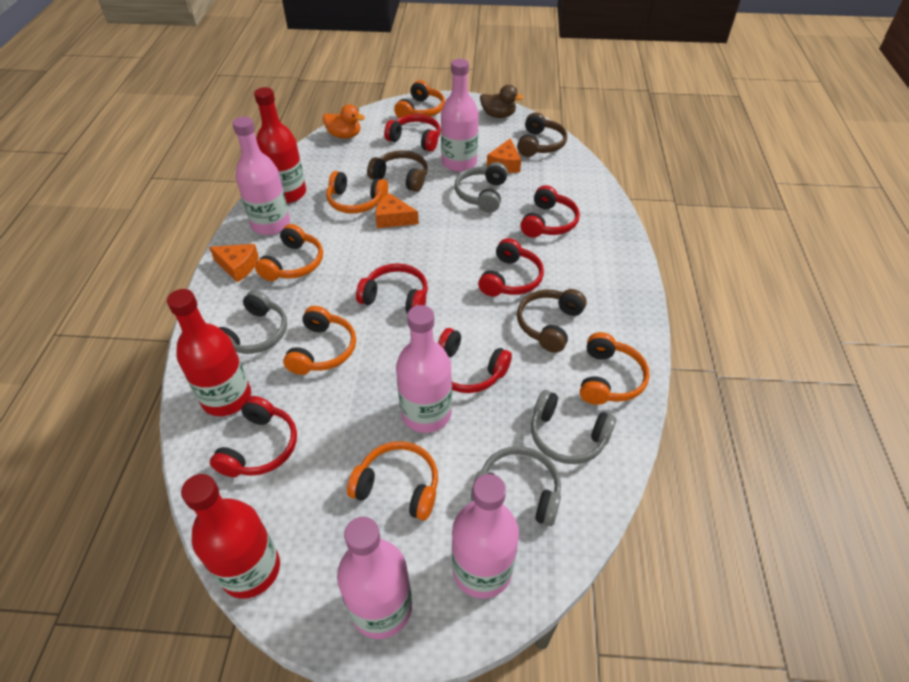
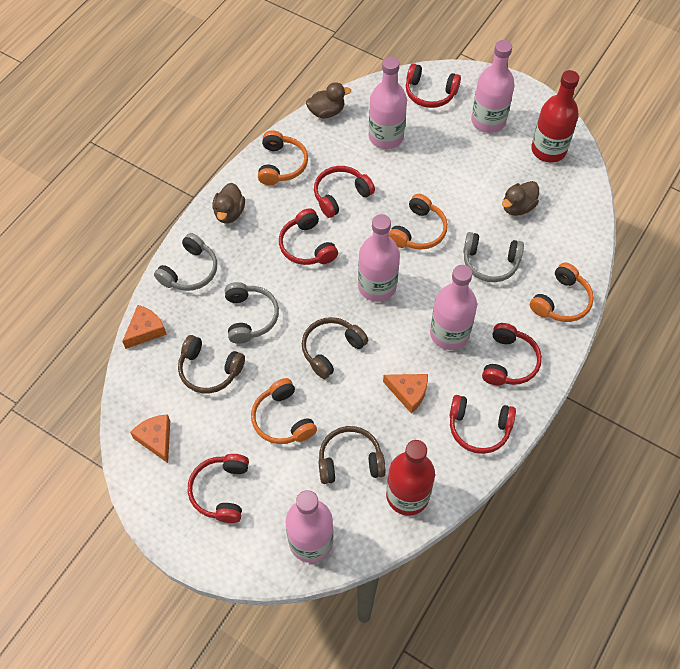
brown duck: 1 -> 3
grey headphones: 4 -> 3
orange duck: 1 -> 0
orange headphones: 6 -> 4
red bottle: 3 -> 2

